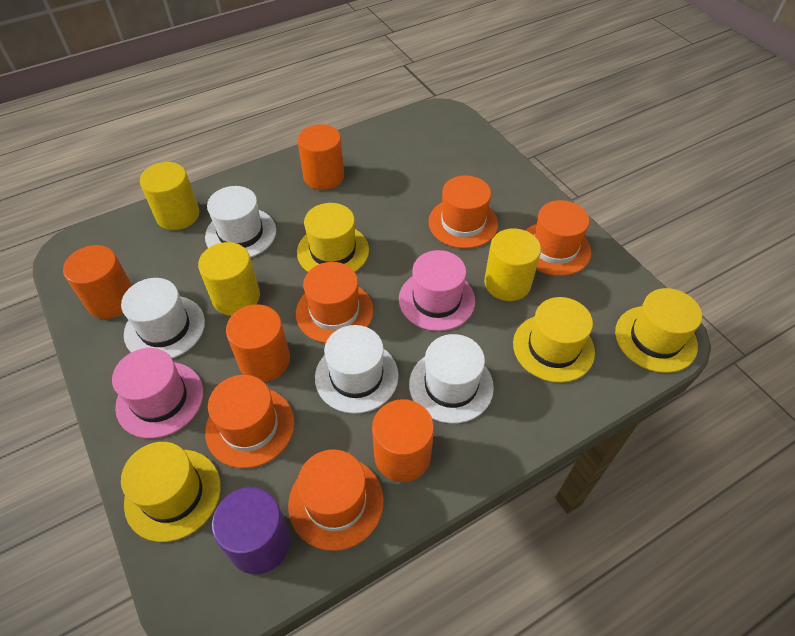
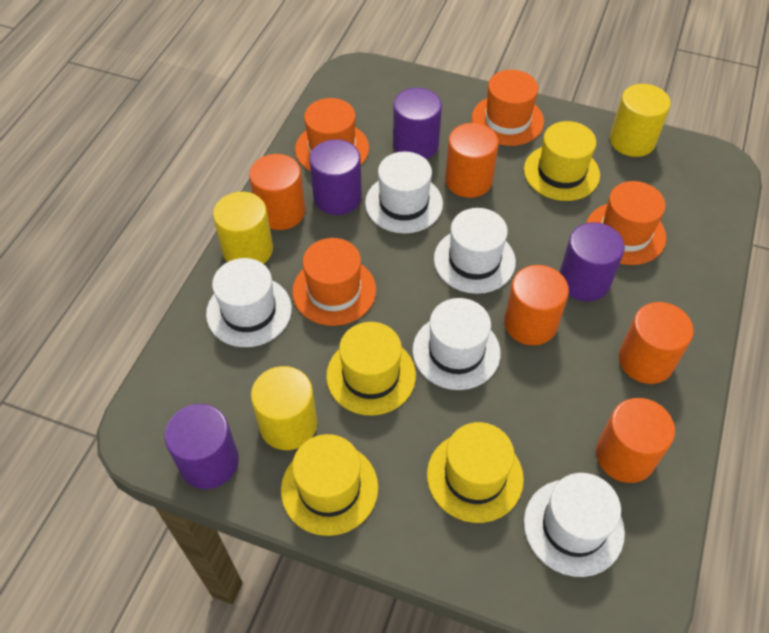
orange cylinder: 4 -> 5
orange hat: 5 -> 4
pink hat: 2 -> 0
purple cylinder: 1 -> 4
white hat: 4 -> 5

